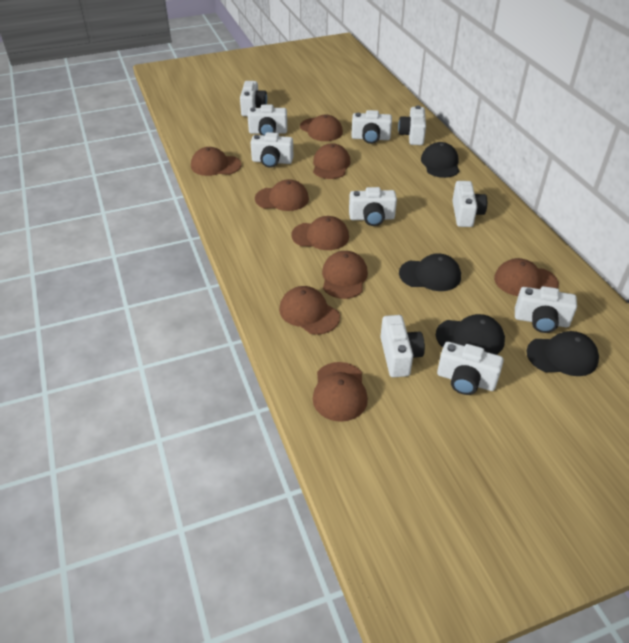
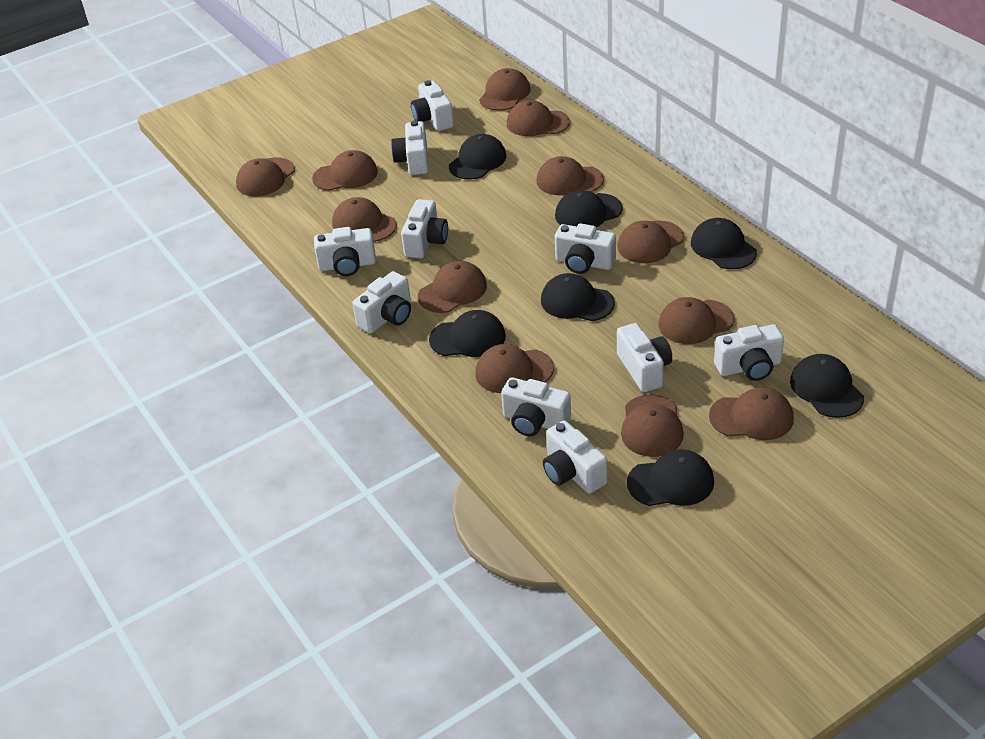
black cap: 4 -> 7
brown cap: 9 -> 12

